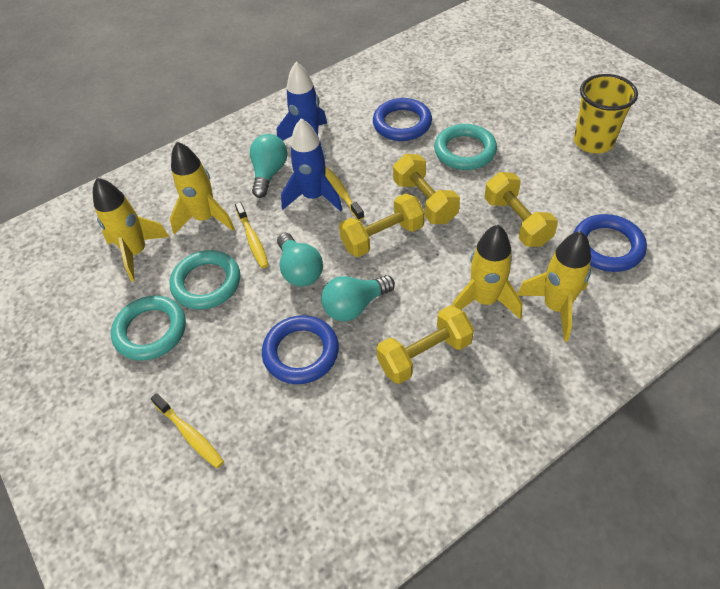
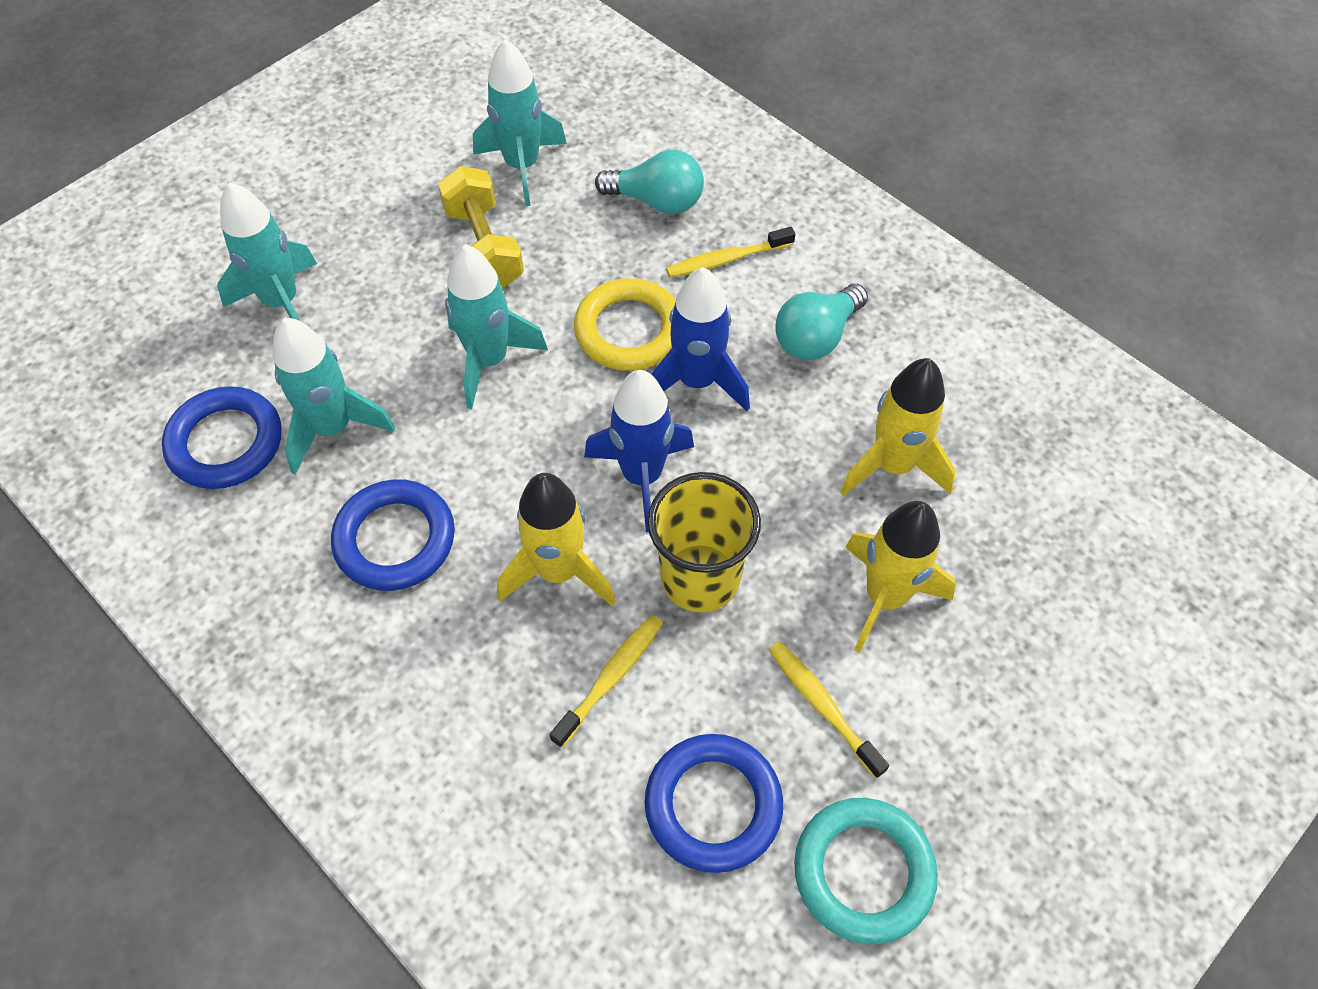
turquoise light bulb: 3 -> 2
turquoise ring: 3 -> 1
turquoise rocket: 0 -> 4
yellow dumbbell: 4 -> 1
yellow ring: 0 -> 1
yellow rocket: 4 -> 3

